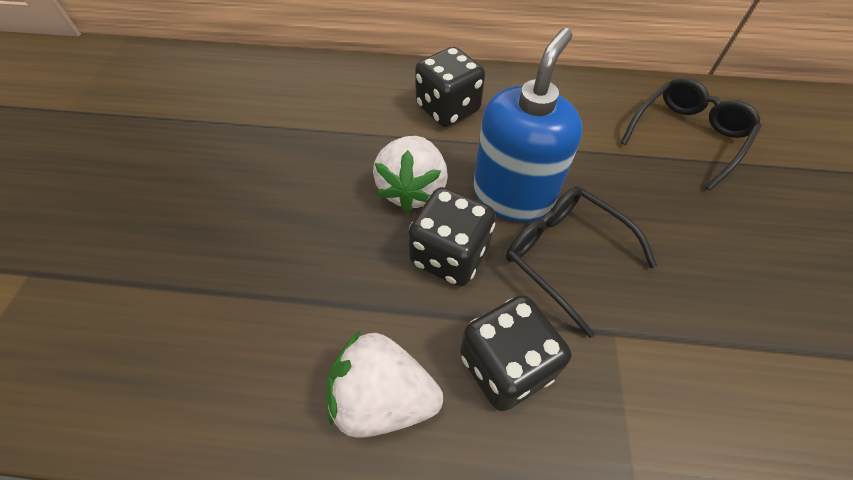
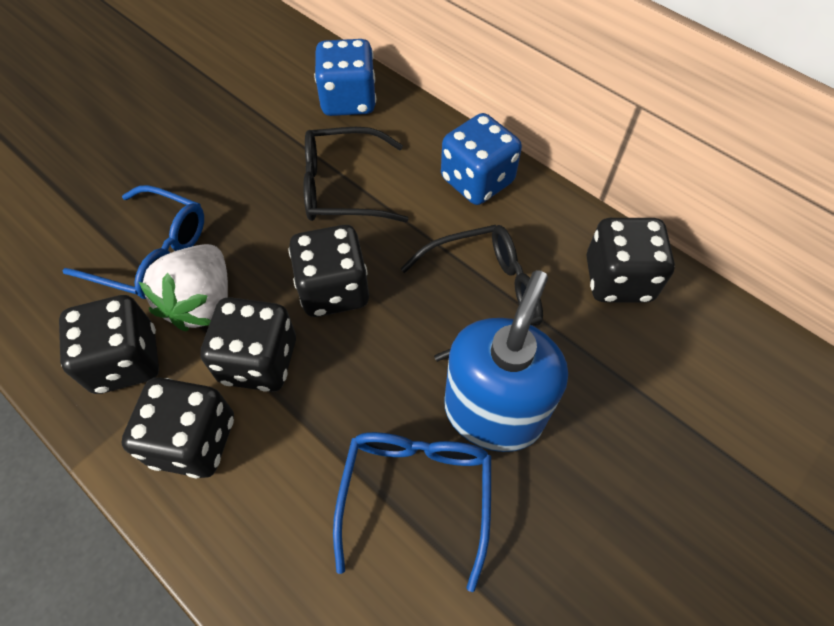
black dice: 3 -> 5
blue dice: 0 -> 2
blue glasses: 0 -> 2
white strawberry: 2 -> 1

